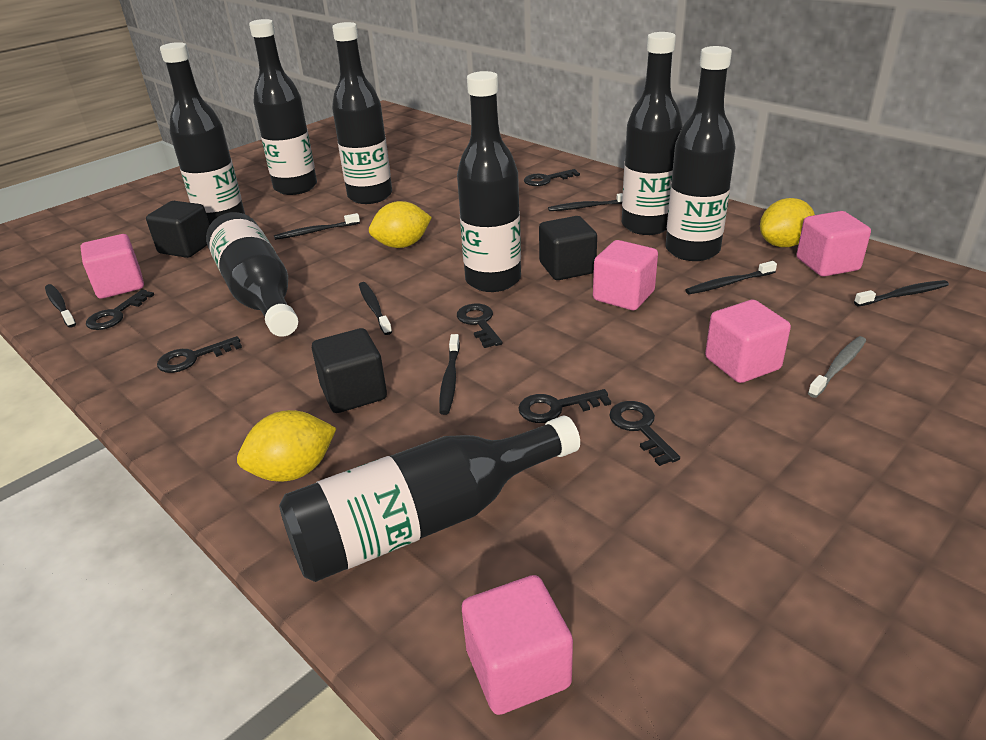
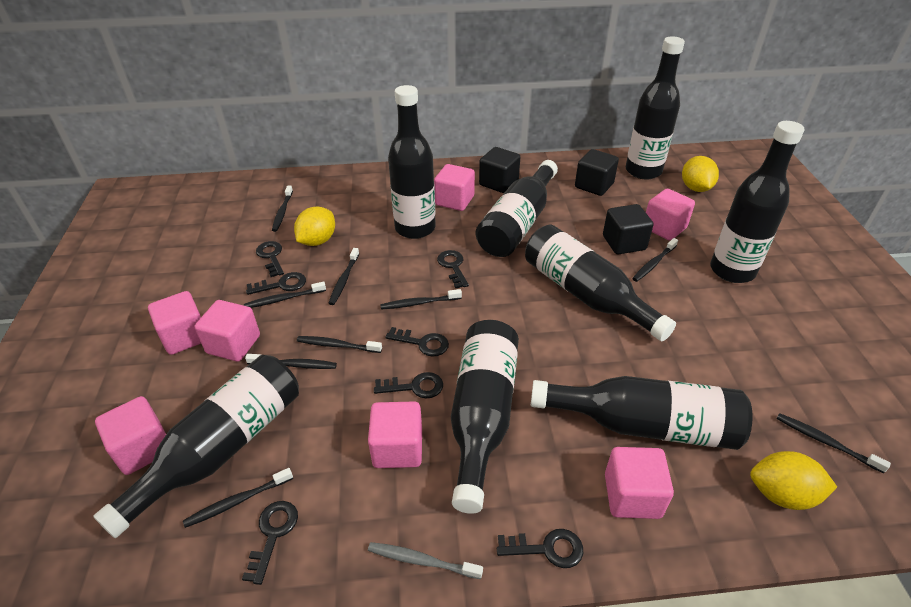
black key: 6 -> 7
black toothbrush: 7 -> 9
pink cube: 5 -> 7

